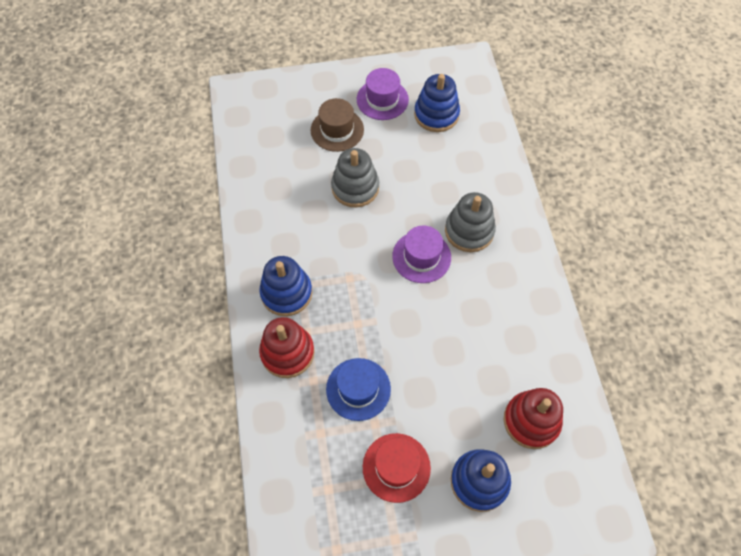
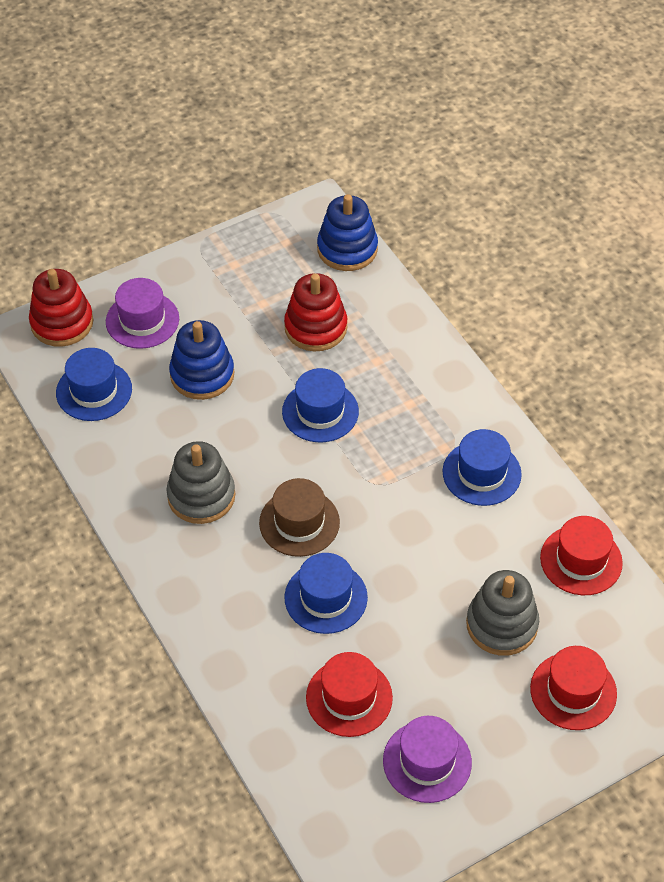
blue hat: 1 -> 4
blue stacking toy: 3 -> 2
red hat: 1 -> 3

